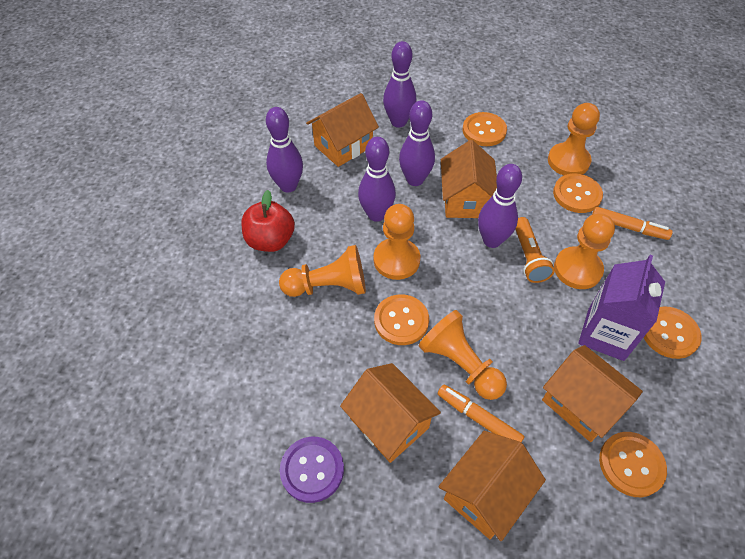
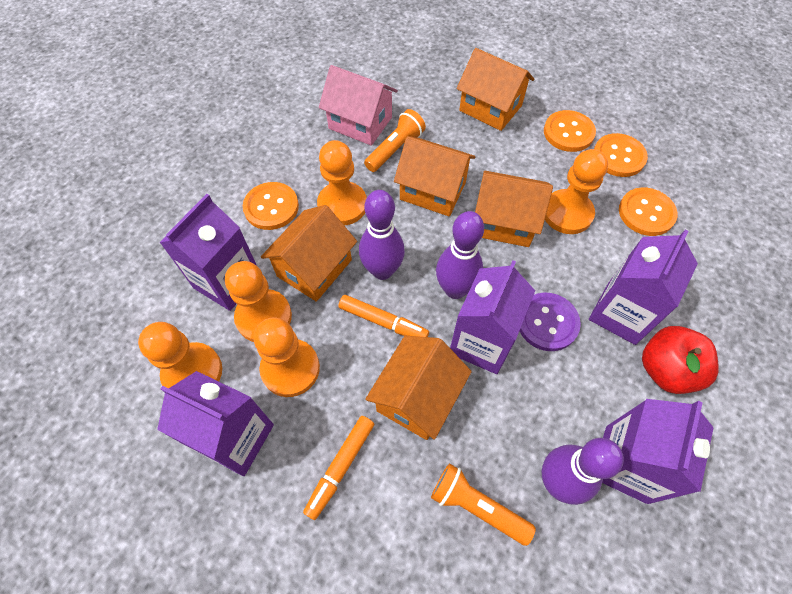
orange button: 5 -> 4
orange flashlight: 1 -> 2
pink house: 0 -> 1
purple bowling pin: 5 -> 3
purple carton: 1 -> 5

